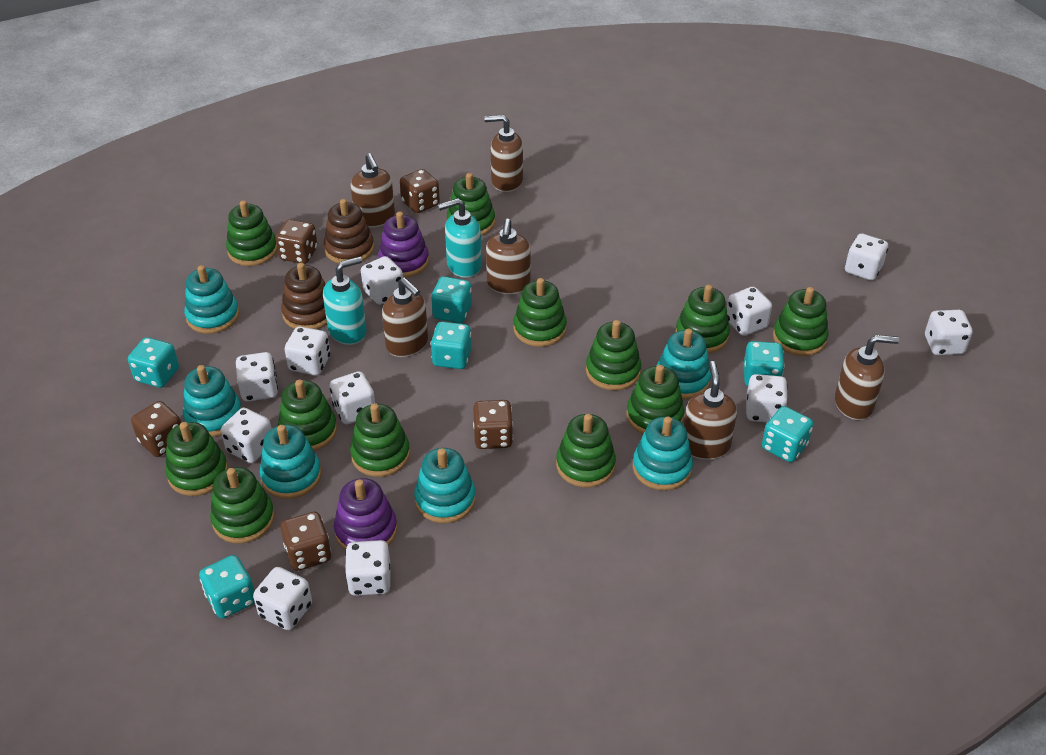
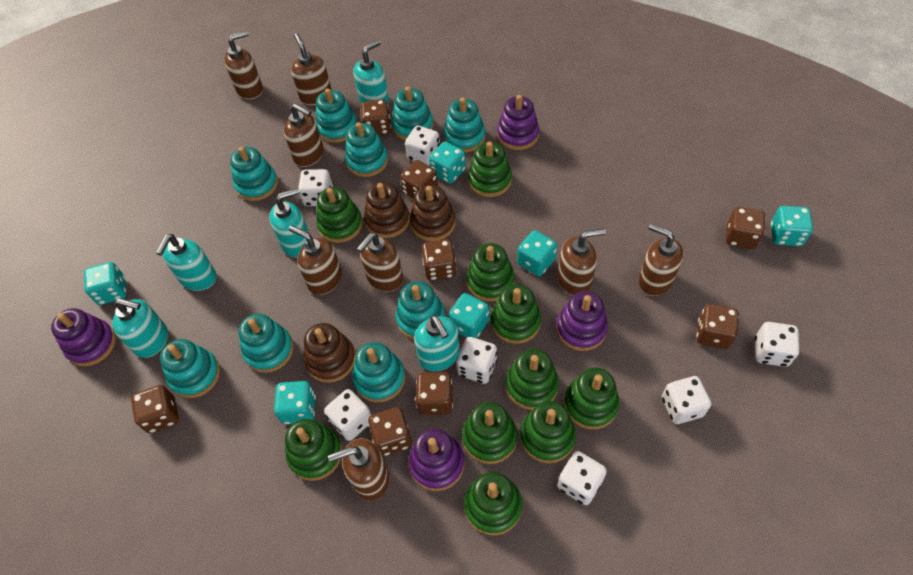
brown dice: 5 -> 8
brown soap dispenser: 6 -> 8
brown stacking toy: 2 -> 3
green stacking toy: 12 -> 10
purple stacking toy: 2 -> 4
turquoise soap dispenser: 2 -> 5
turquoise stacking toy: 6 -> 9
white dice: 11 -> 7

